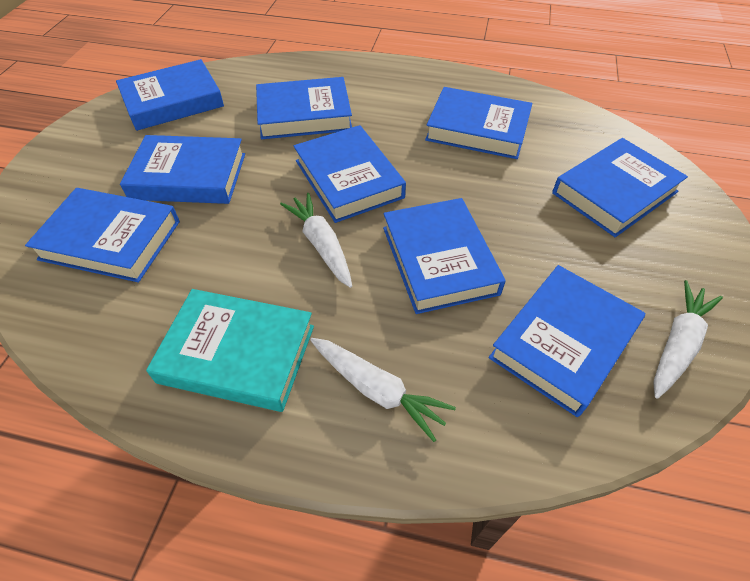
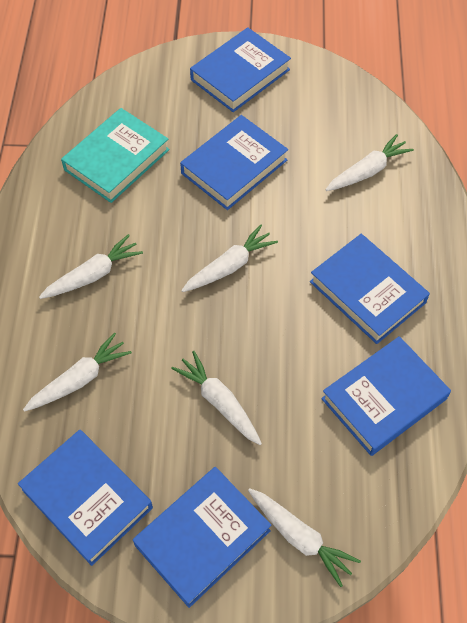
blue book: 9 -> 6
white carrot: 3 -> 6

